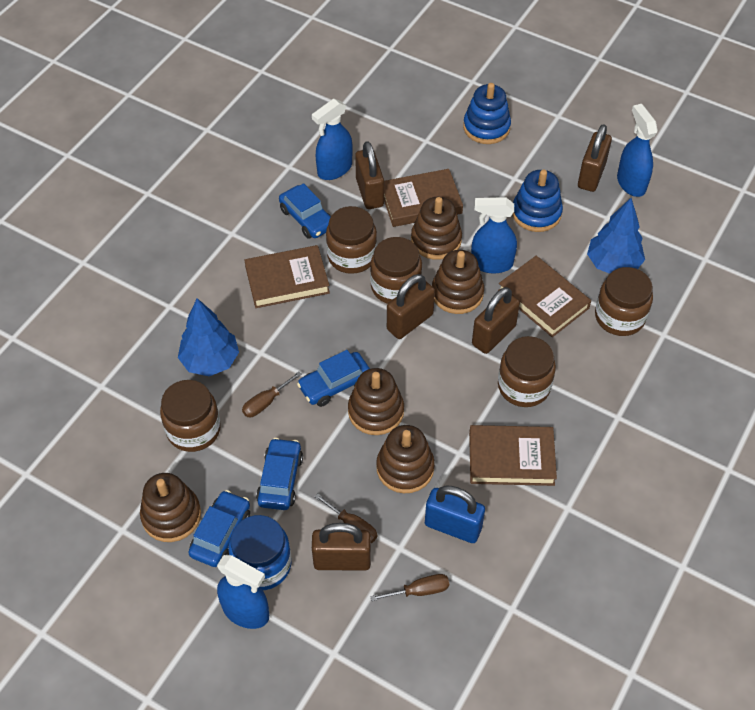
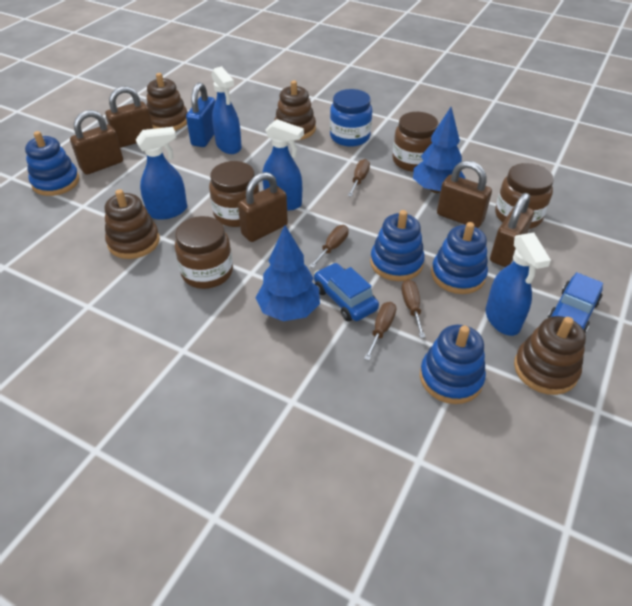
blue car: 4 -> 2
blue stacking toy: 2 -> 4
brown book: 4 -> 0
brown jar: 5 -> 4
brown screwdriver: 3 -> 4
brown stacking toy: 5 -> 4

